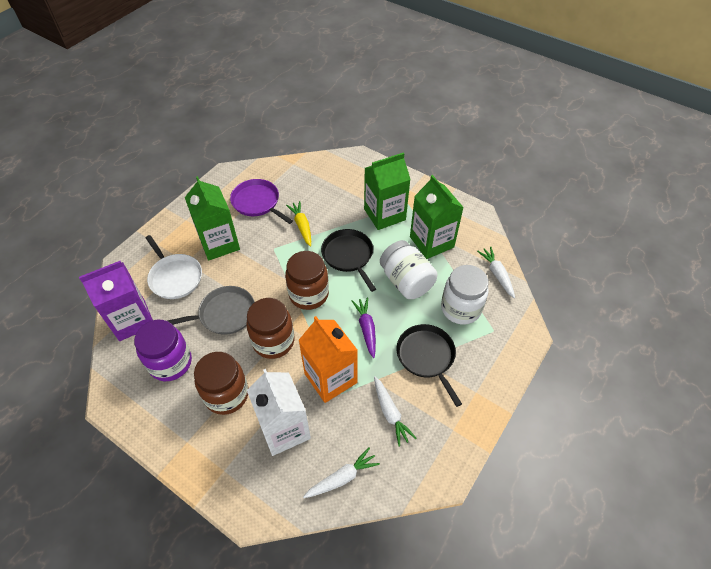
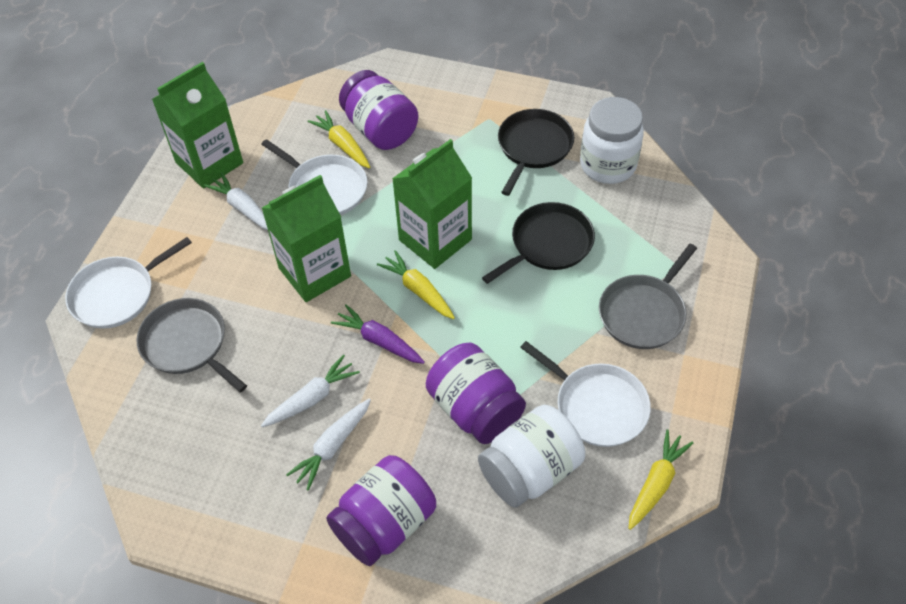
brown jar: 3 -> 0
grey pan: 1 -> 2
orange carton: 1 -> 0
purple carton: 1 -> 0
purple jar: 1 -> 3
purple pan: 1 -> 0
white carton: 1 -> 0
white pan: 1 -> 3
yellow carrot: 1 -> 3

